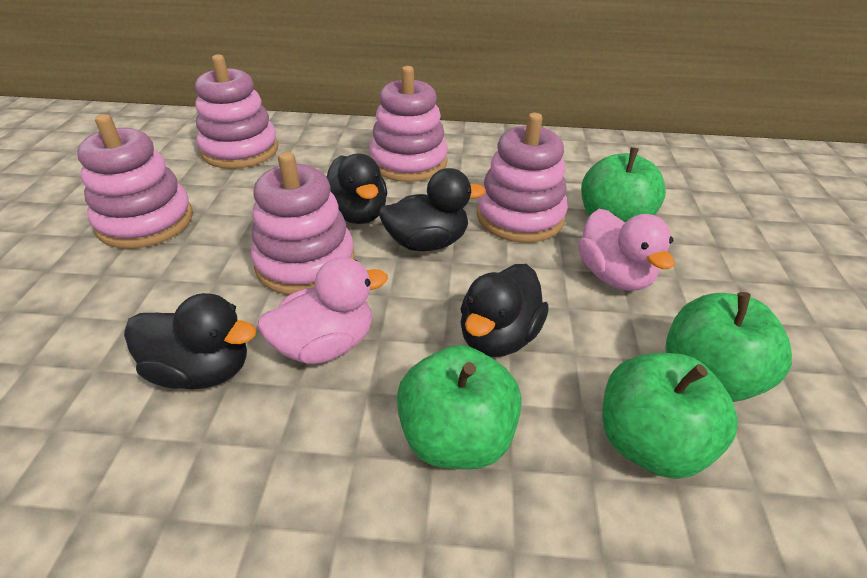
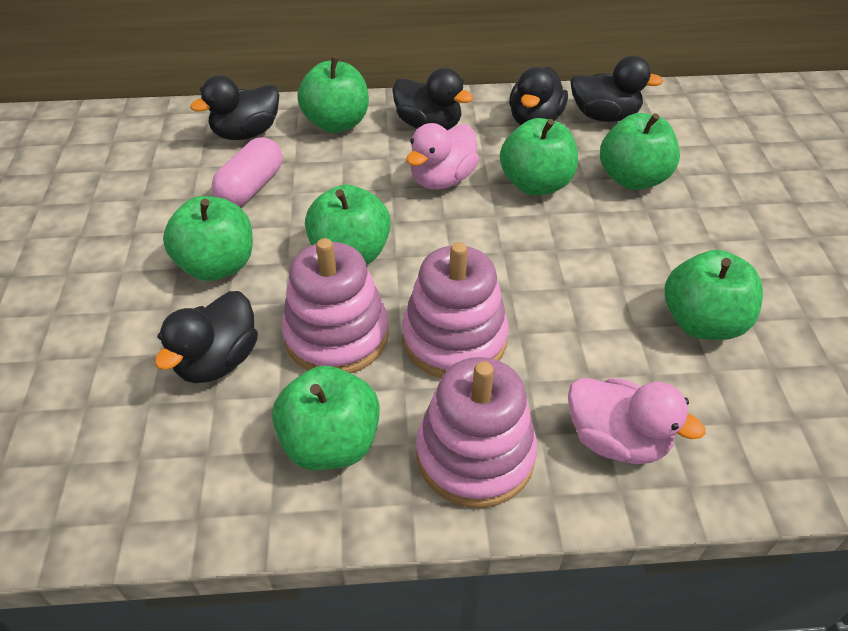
black duck: 4 -> 5
green apple: 4 -> 7
pink capsule: 0 -> 1
pink stacking toy: 5 -> 3

